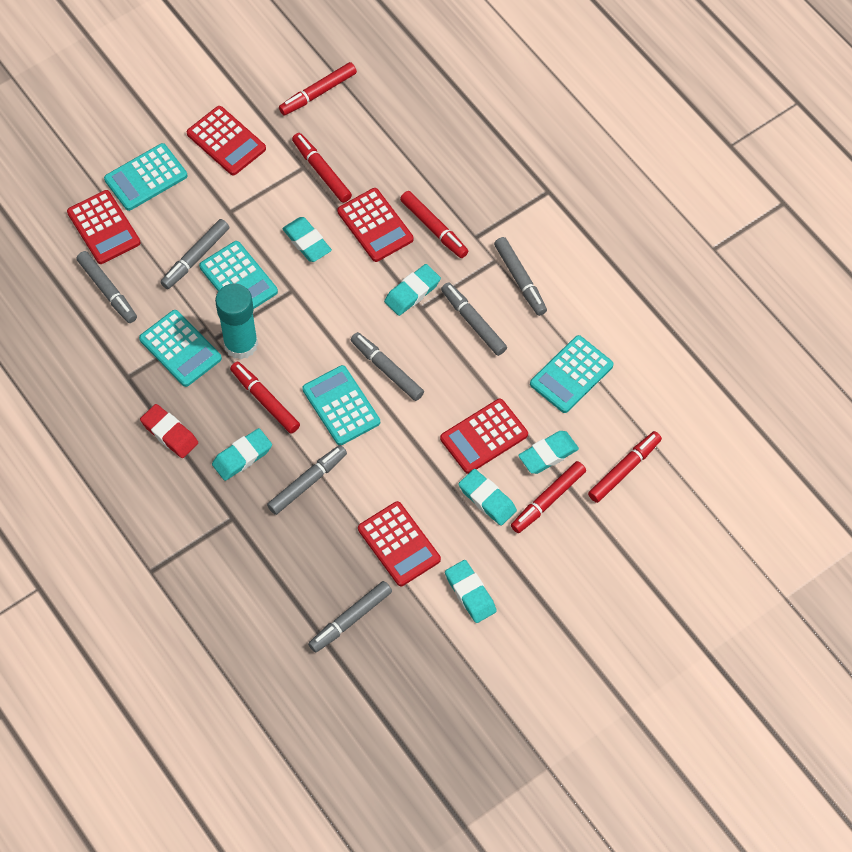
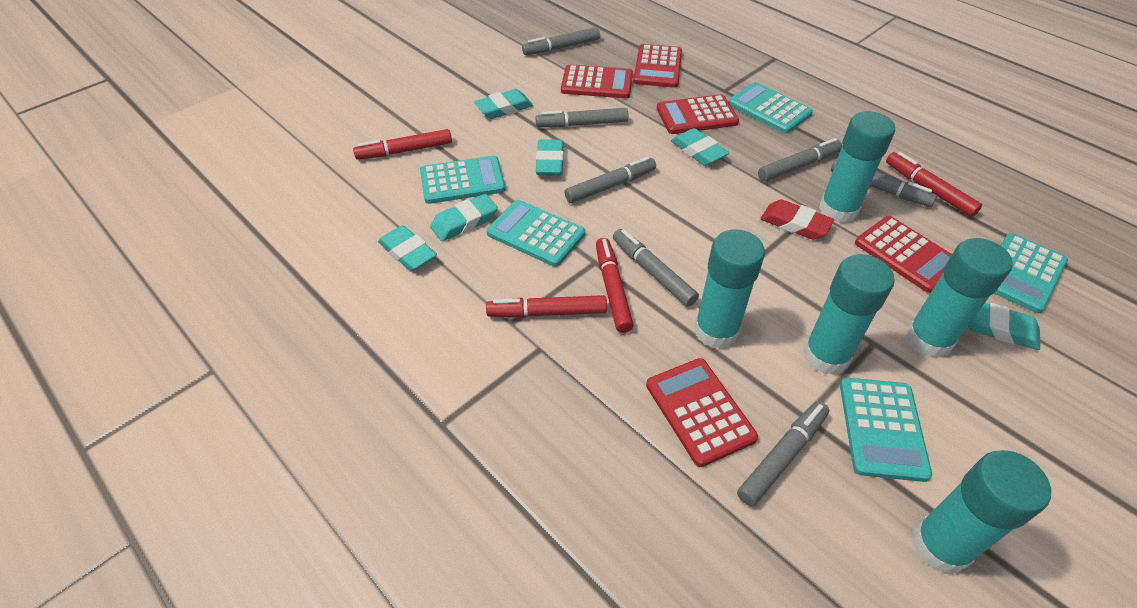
red marker: 6 -> 4
turquoise glue stick: 1 -> 5

